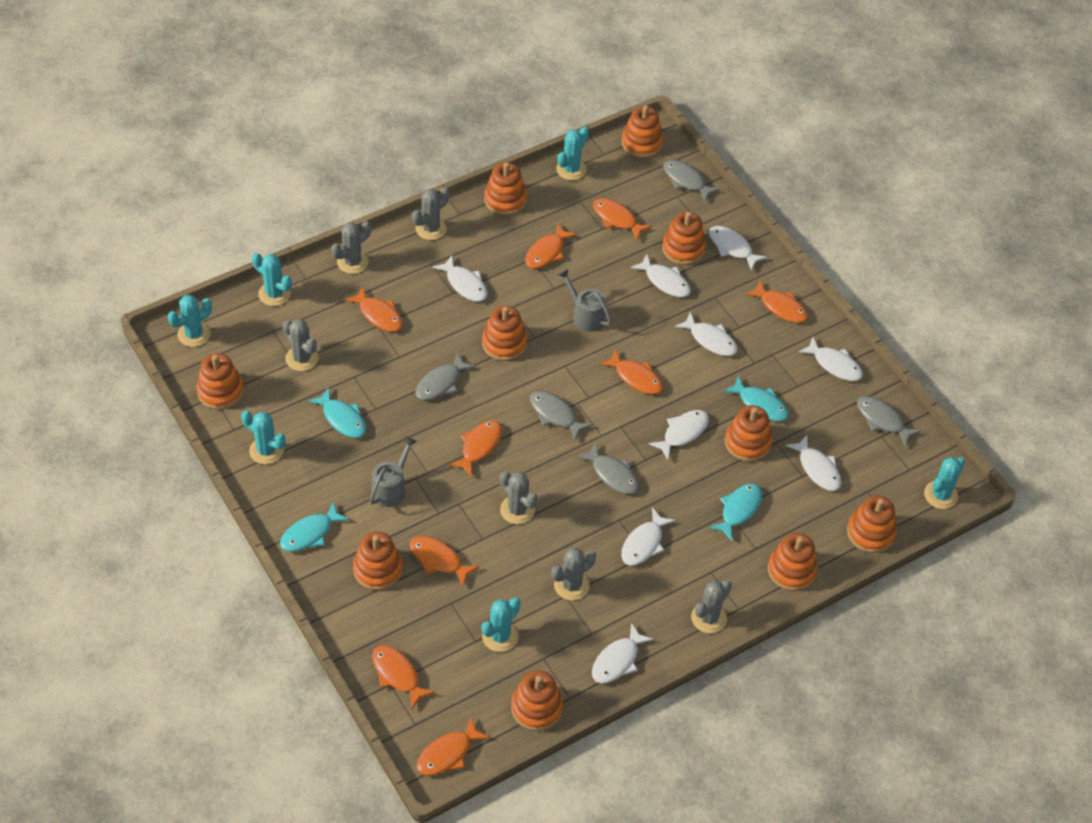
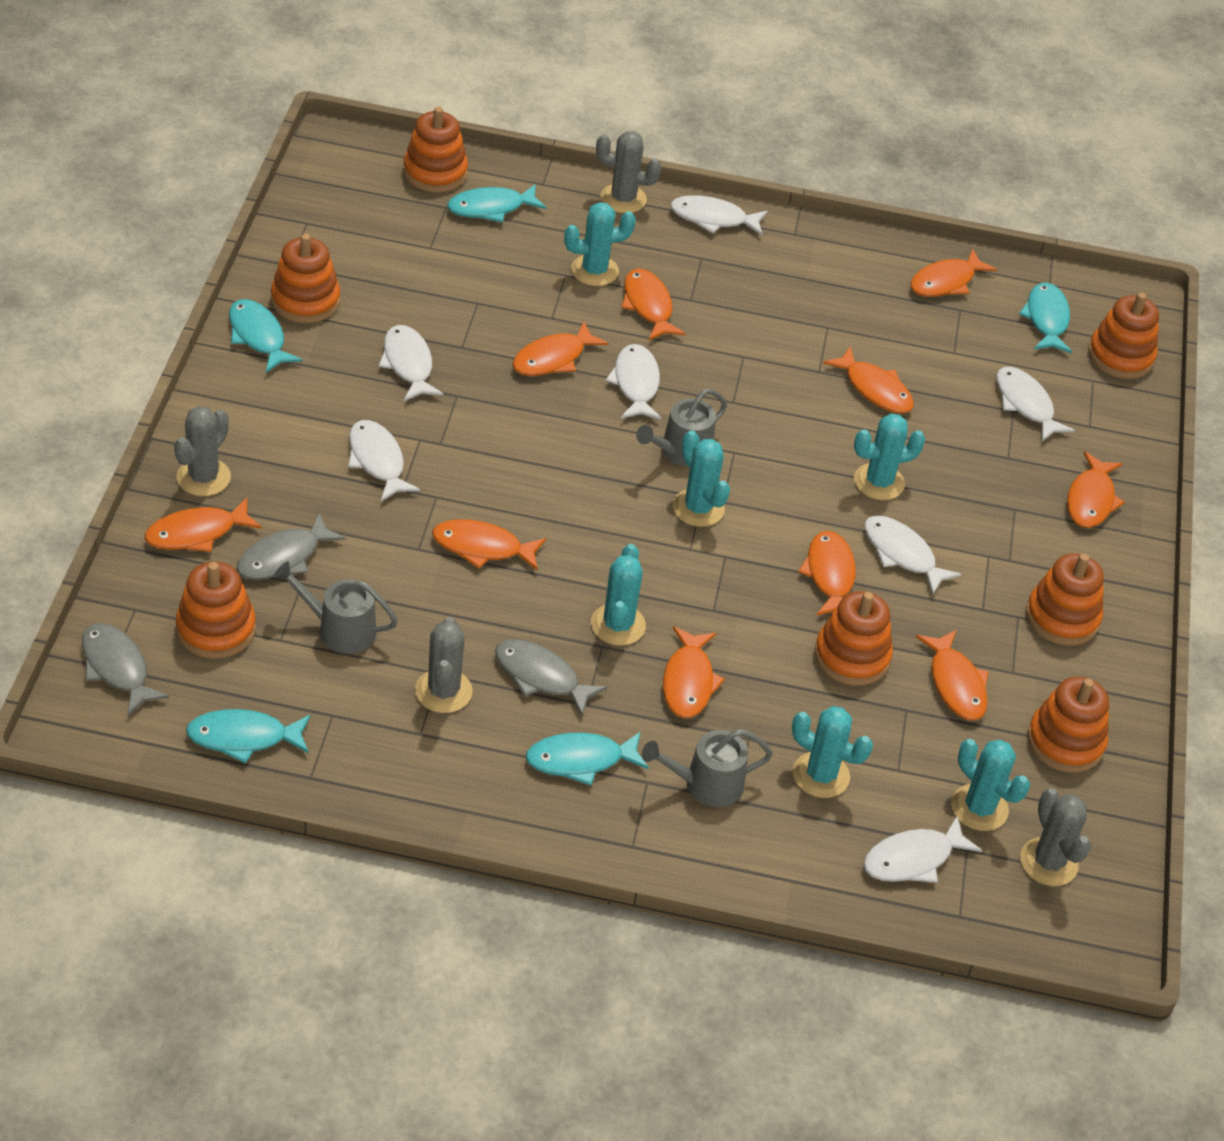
grey cactus: 6 -> 4
grey fish: 5 -> 3
grey watering can: 2 -> 3
orange fish: 9 -> 10
orange stacking toy: 10 -> 7
turquoise fish: 4 -> 5
white fish: 9 -> 7

